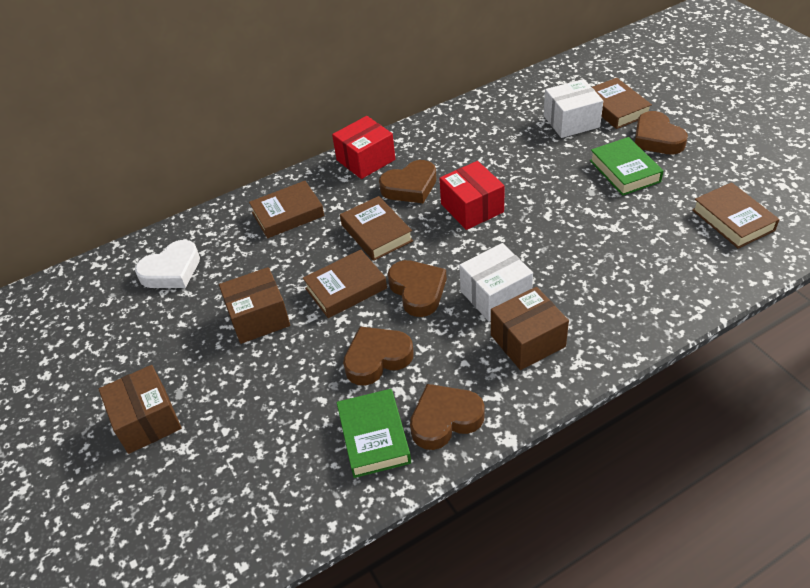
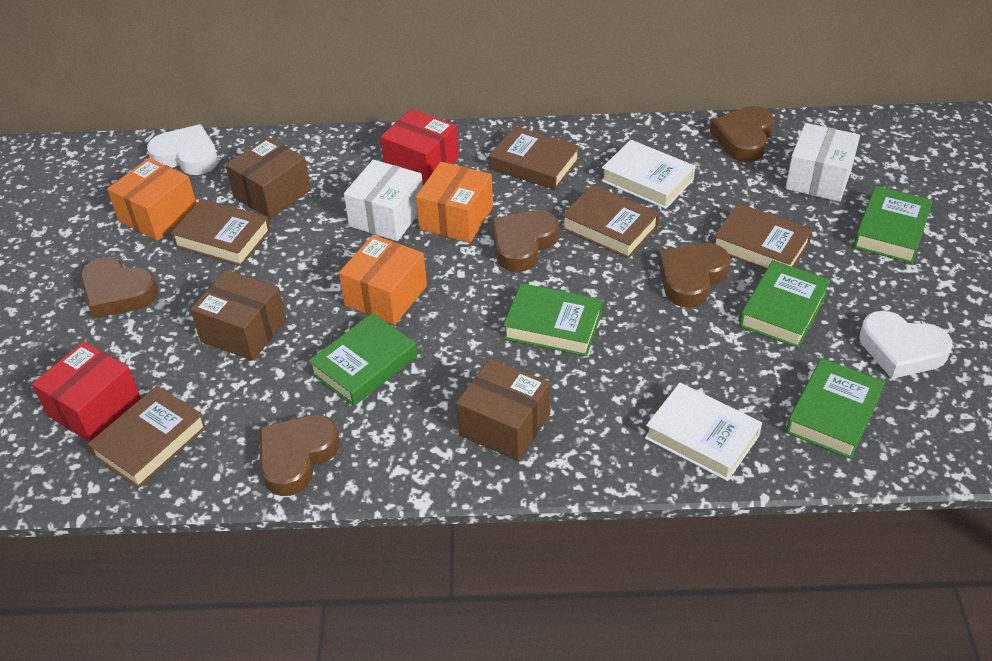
green book: 2 -> 5
orange box: 0 -> 3
white book: 0 -> 2
white heart: 1 -> 2

